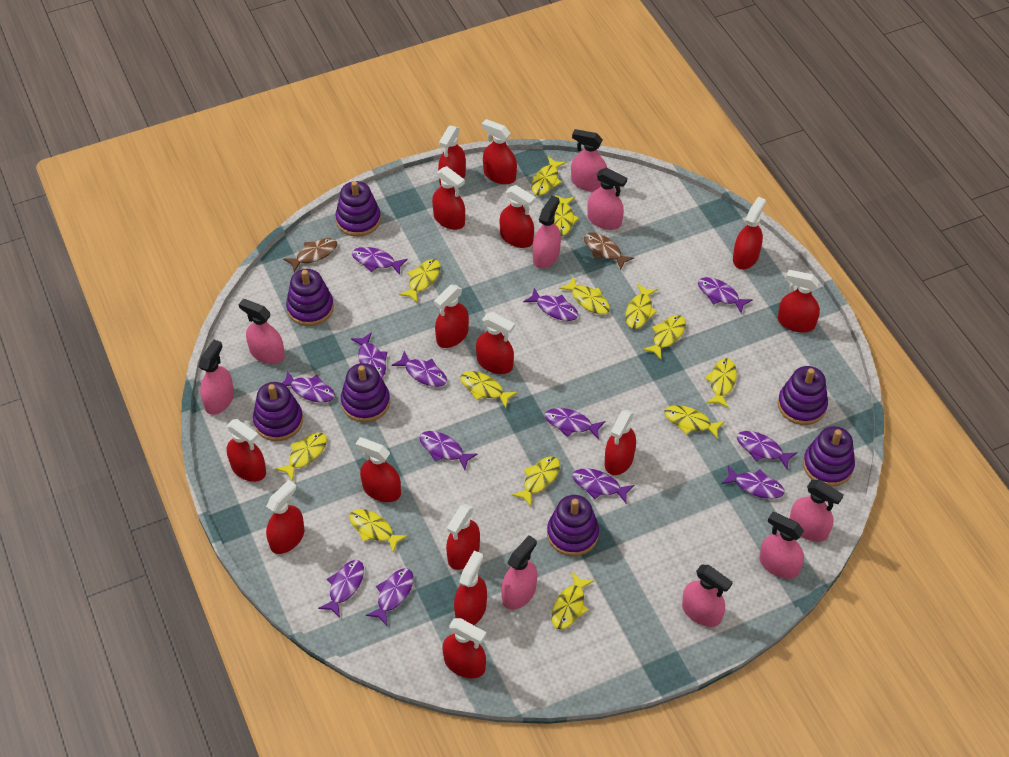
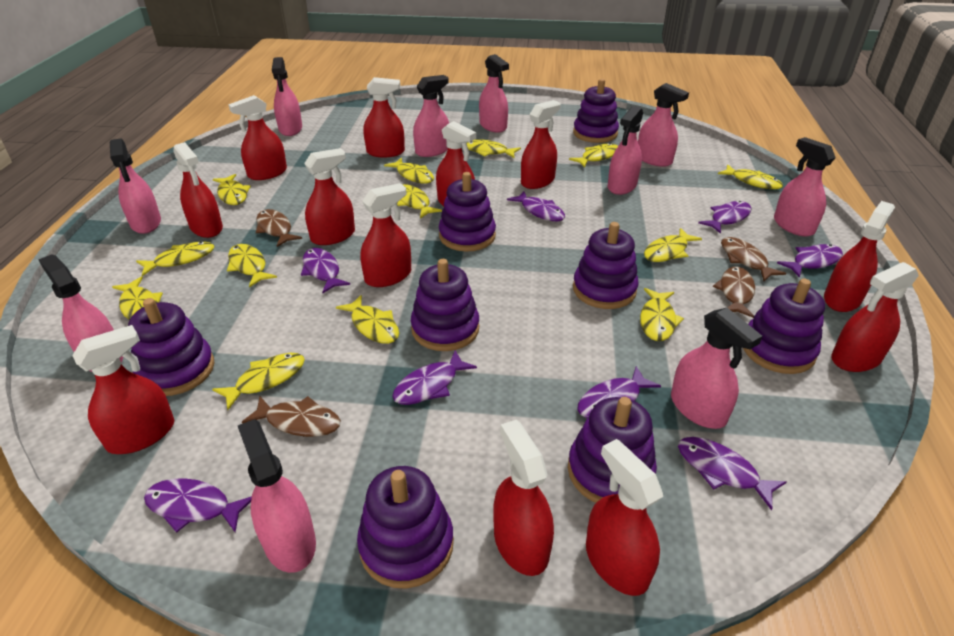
brown fish: 2 -> 4
pink spray bottle: 9 -> 10
purple fish: 13 -> 8
purple stacking toy: 7 -> 8
red spray bottle: 15 -> 12

